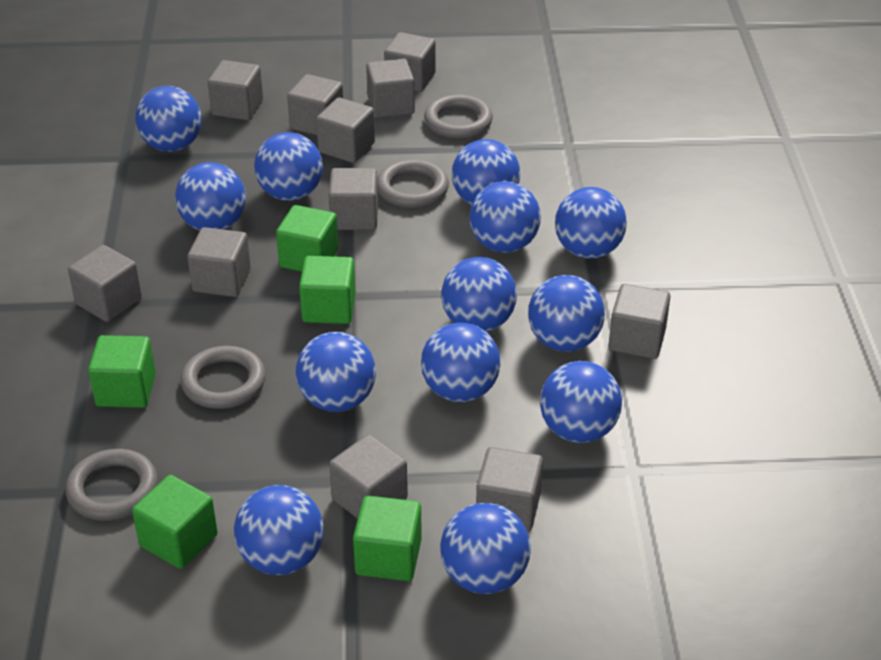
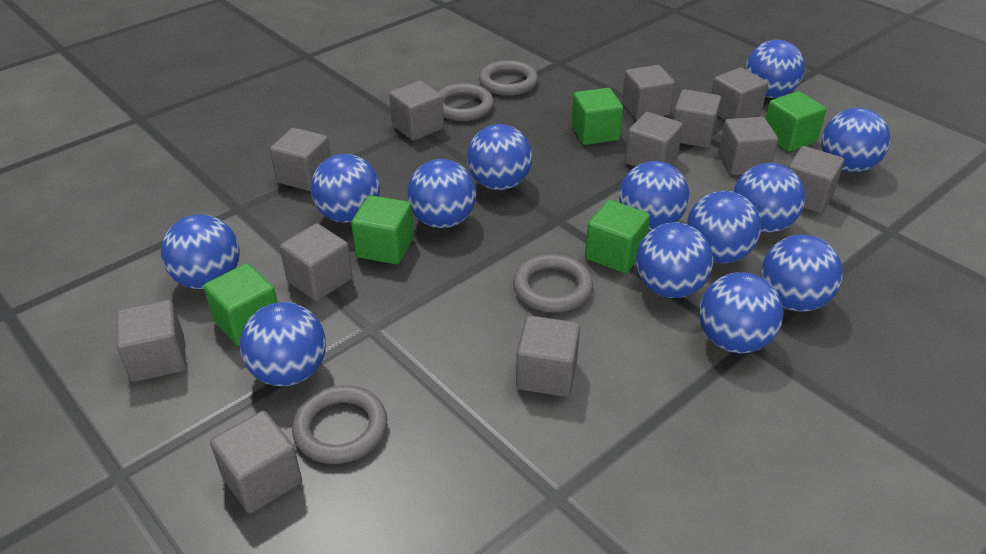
grey cube: 11 -> 12

